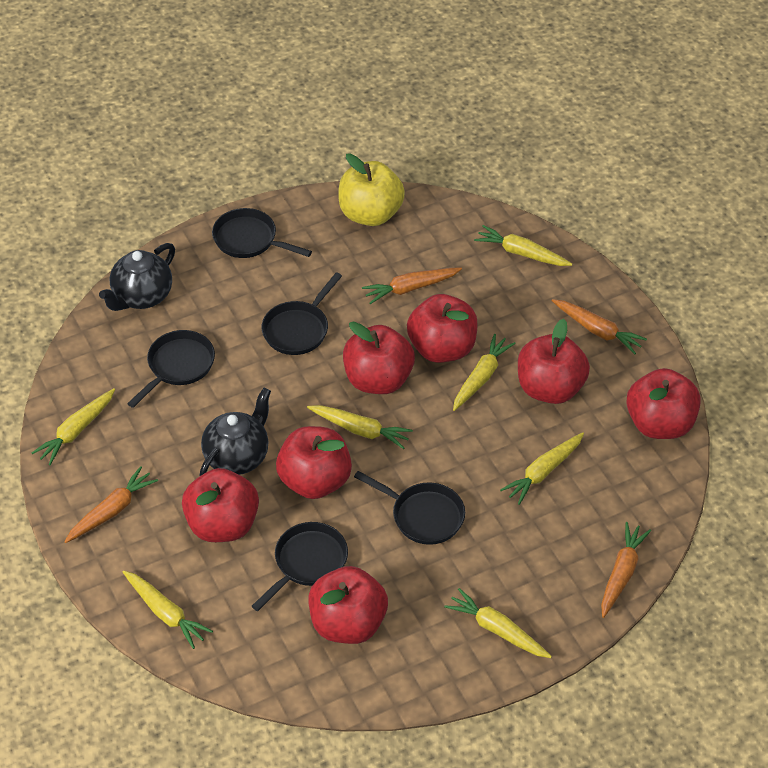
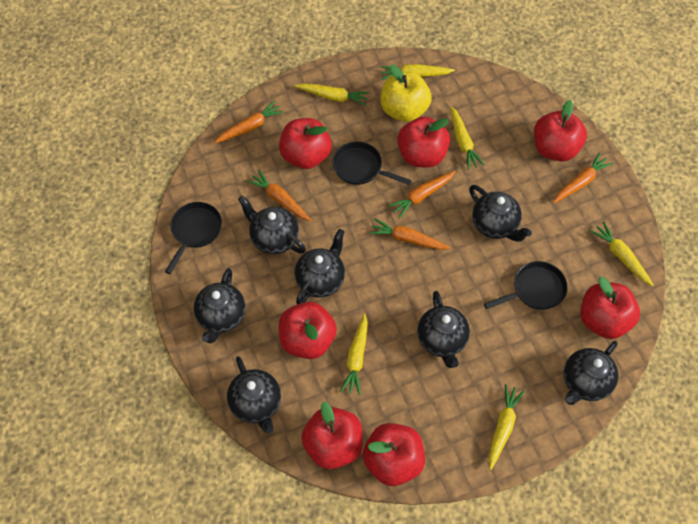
black pan: 5 -> 3
black teapot: 2 -> 7
orange carrot: 4 -> 5
yellow carrot: 7 -> 6

